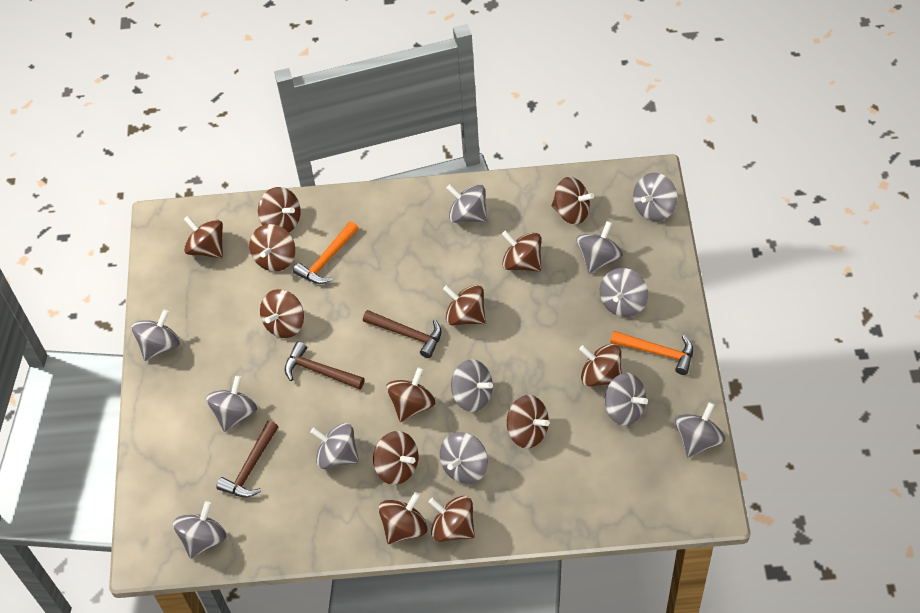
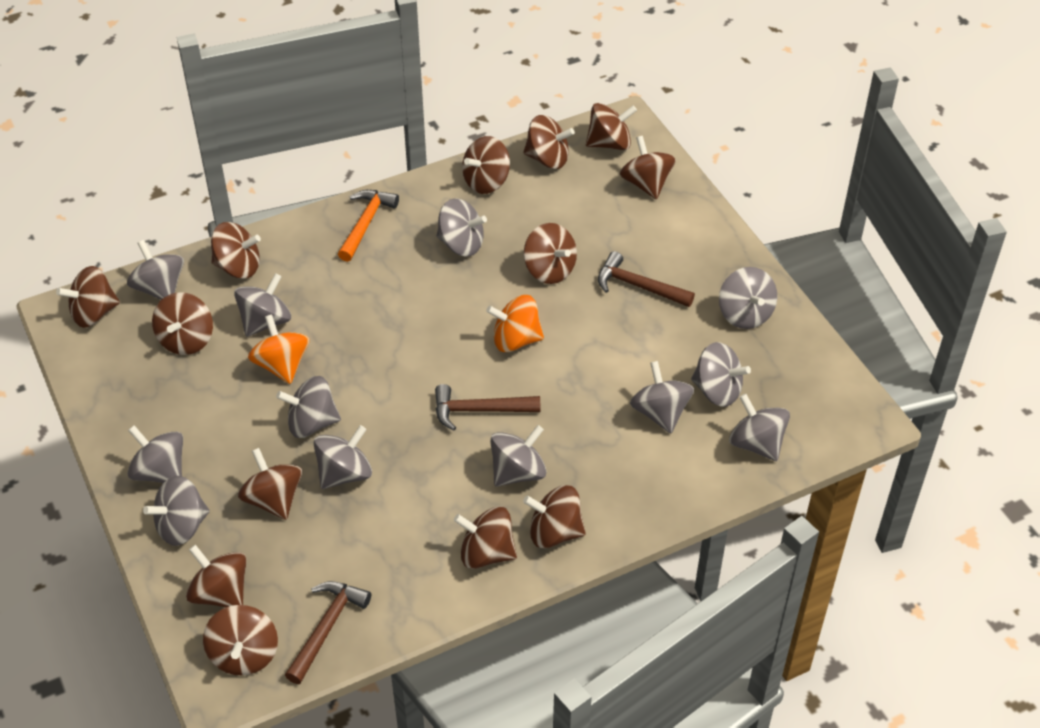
orange hammer: 2 -> 1
orange spinning top: 0 -> 2

